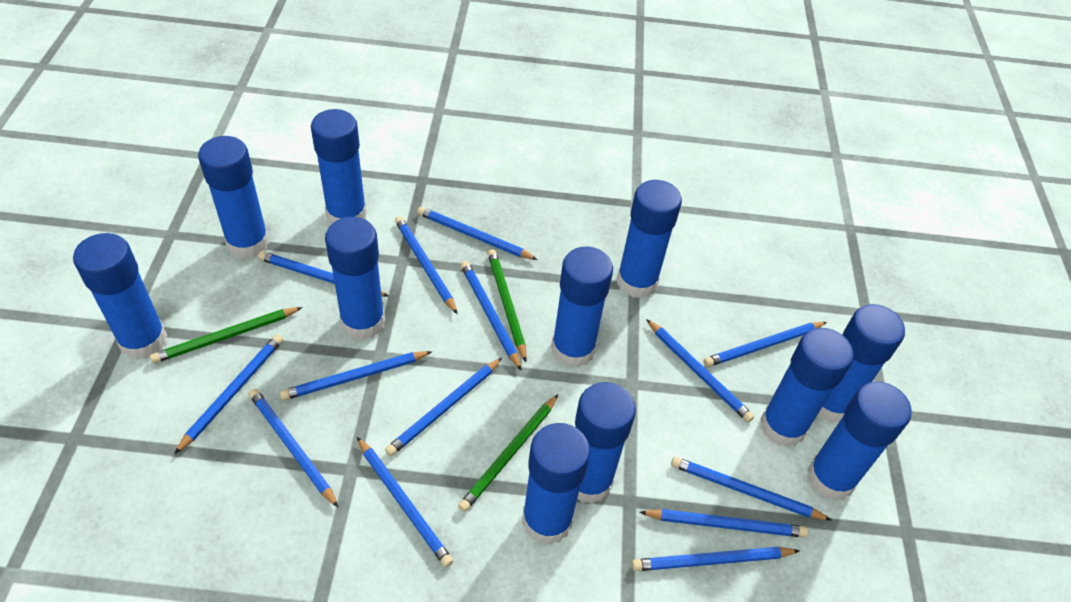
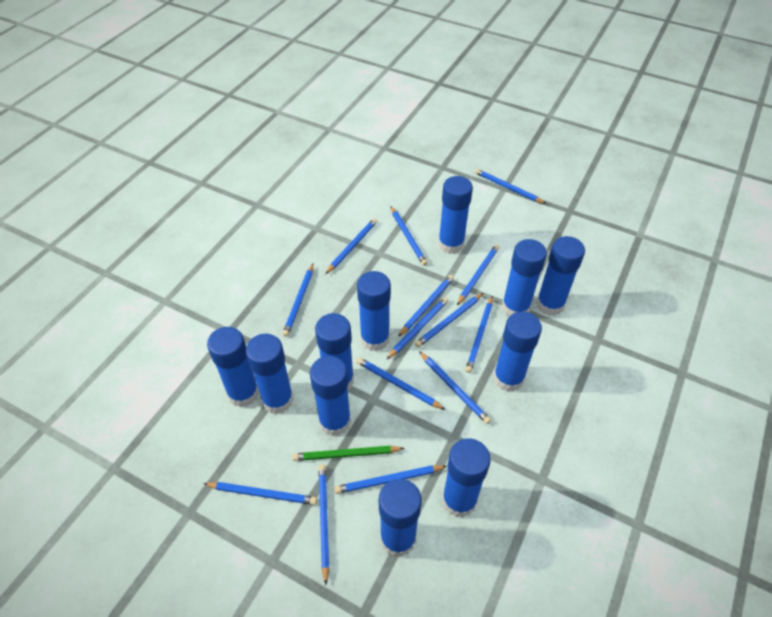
green pencil: 3 -> 1

